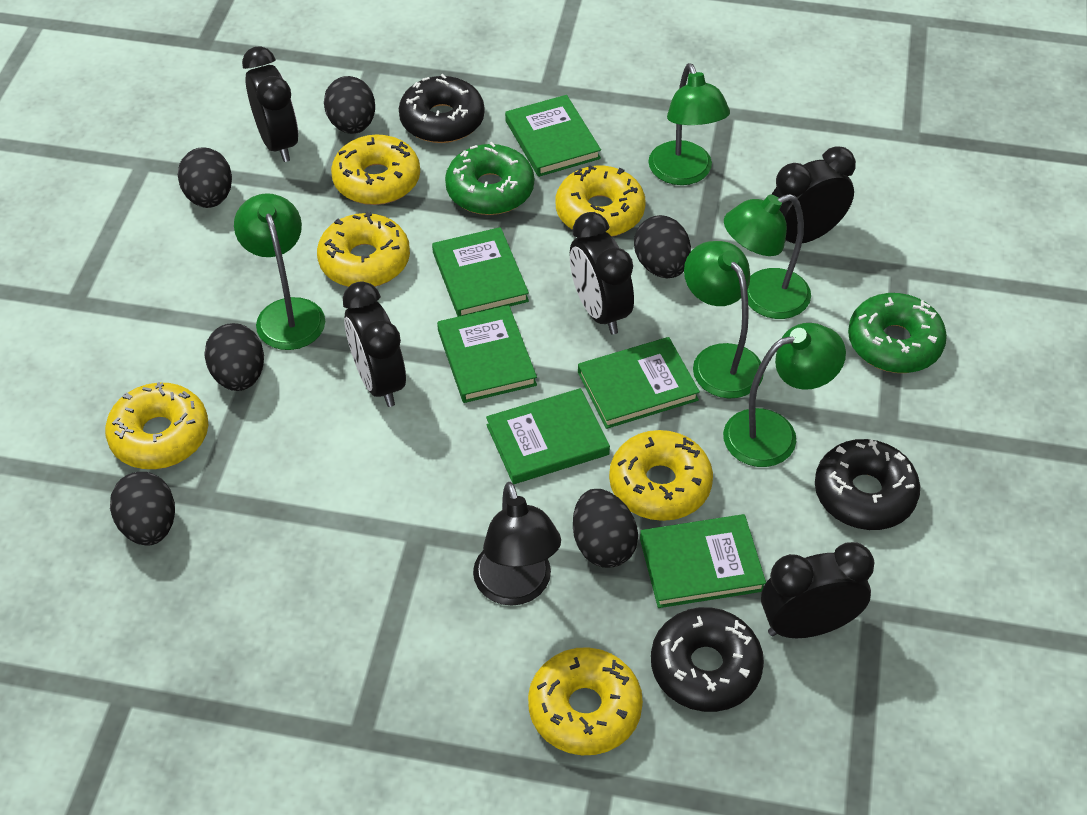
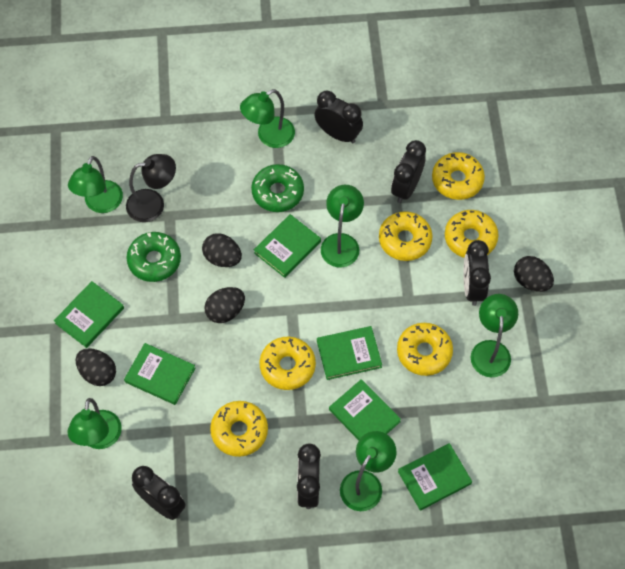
black donut: 3 -> 0
black egg: 6 -> 4
green lamp: 5 -> 6

